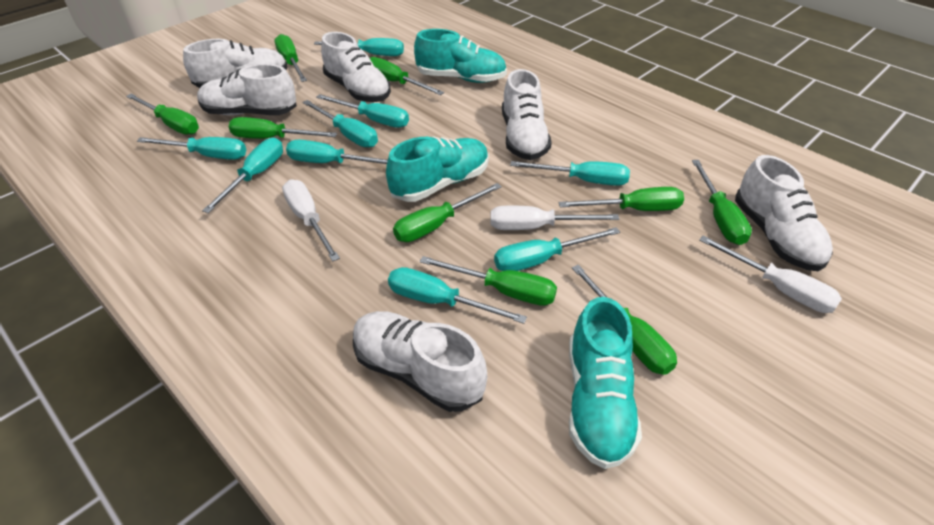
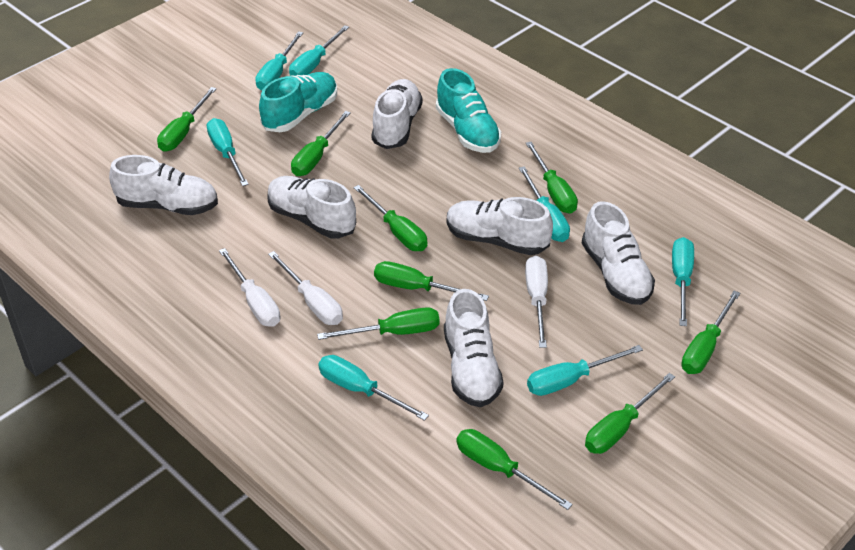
turquoise screwdriver: 9 -> 7
turquoise shoe: 3 -> 2

